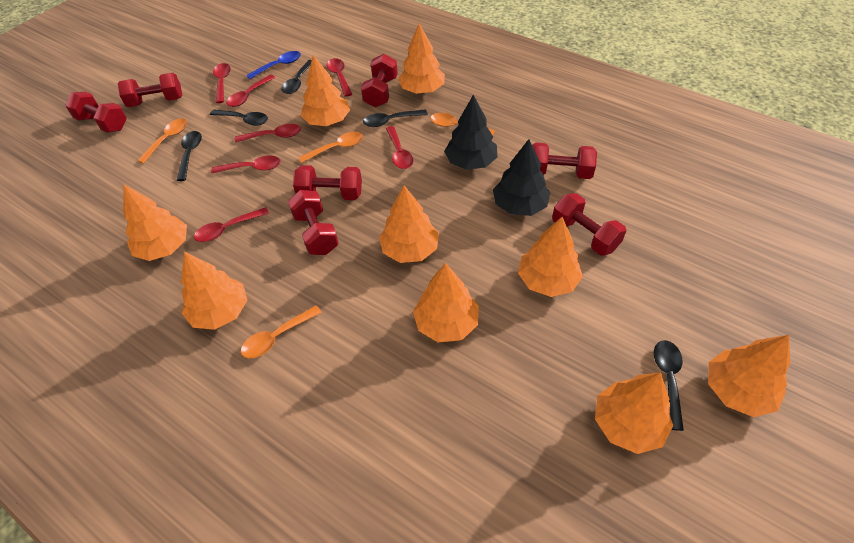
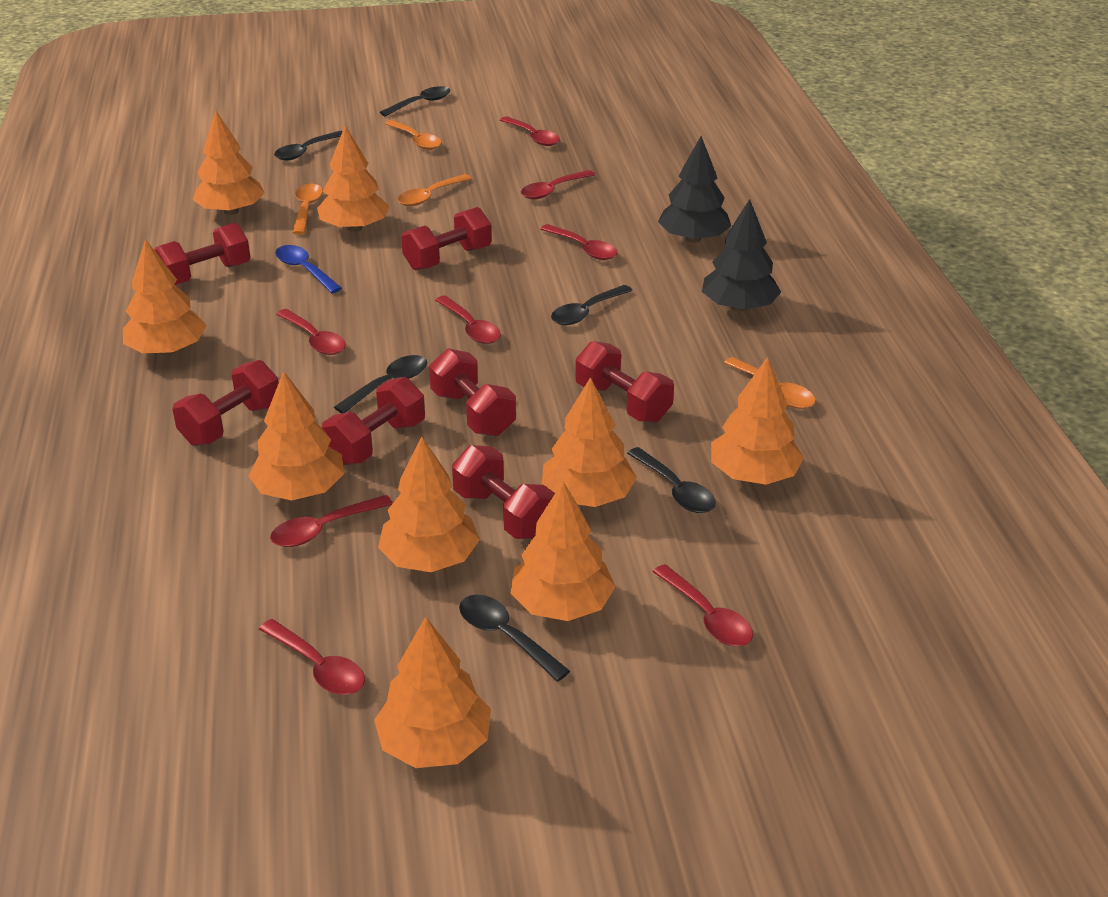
black spoon: 5 -> 6
red spoon: 7 -> 8

